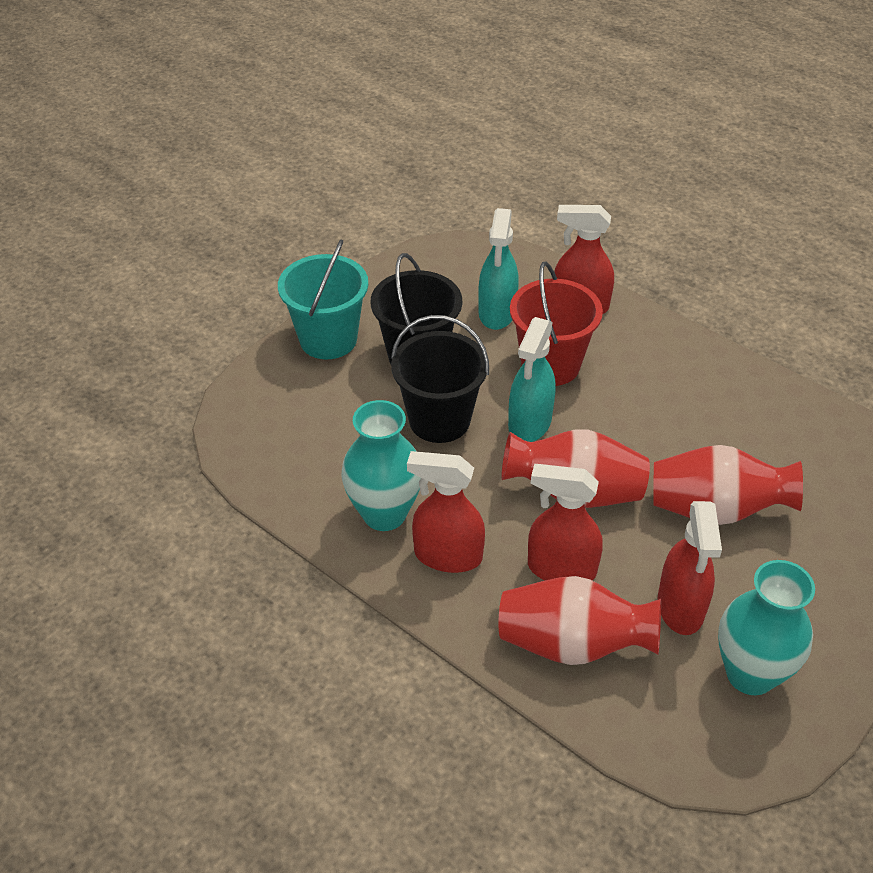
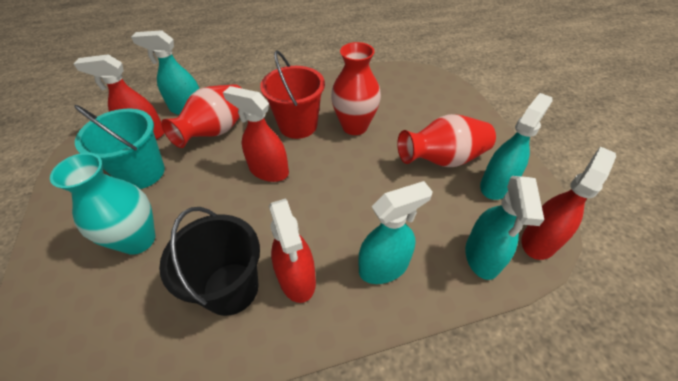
black bucket: 2 -> 1
turquoise spray bottle: 2 -> 4
turquoise vase: 2 -> 1

